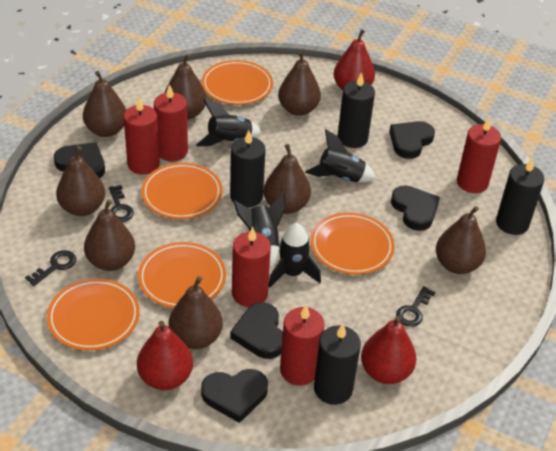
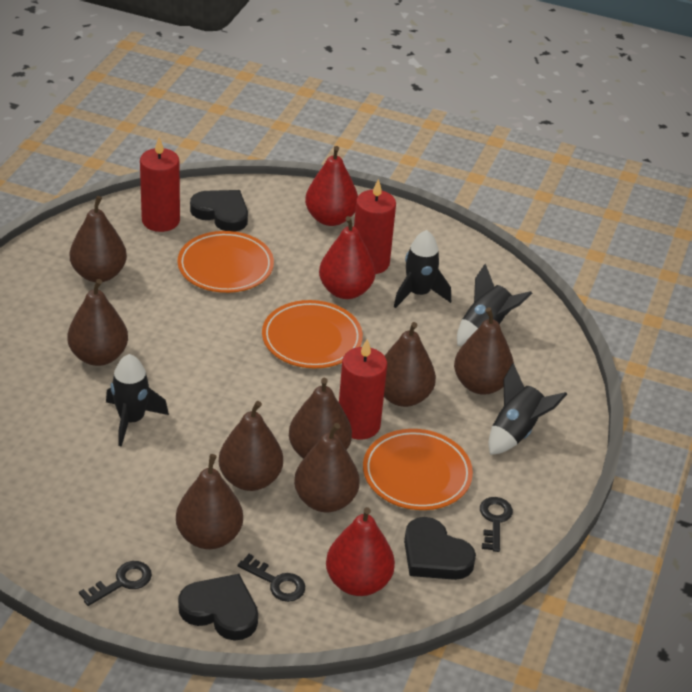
black candle: 4 -> 0
black heart: 5 -> 3
orange plate: 5 -> 3
red candle: 5 -> 3

